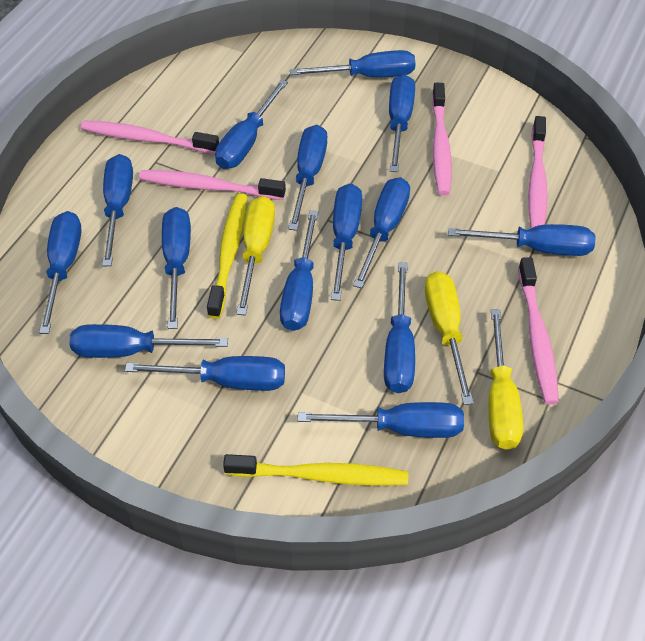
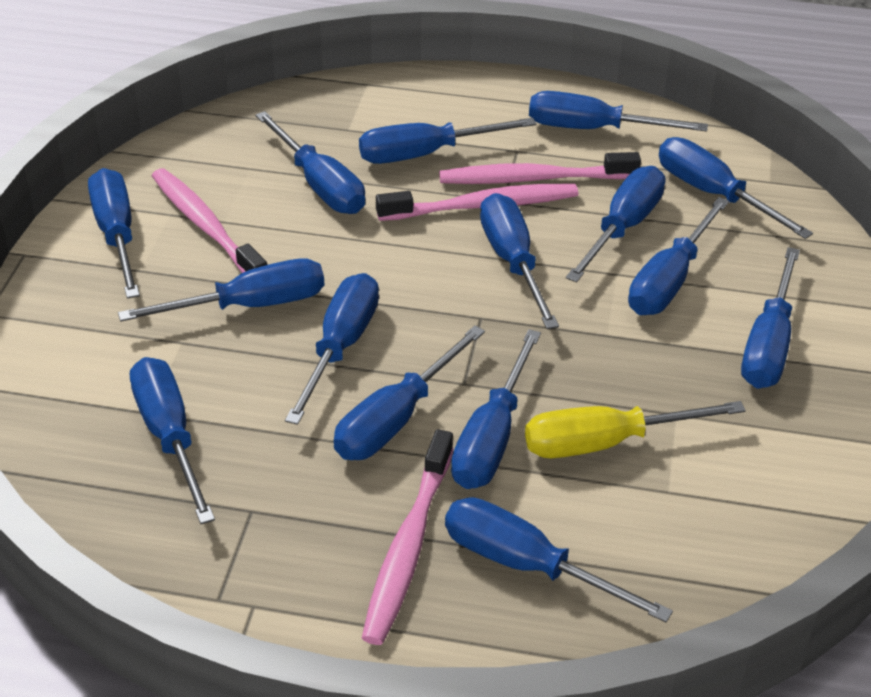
pink toothbrush: 5 -> 4
yellow screwdriver: 3 -> 1
yellow toothbrush: 2 -> 0

